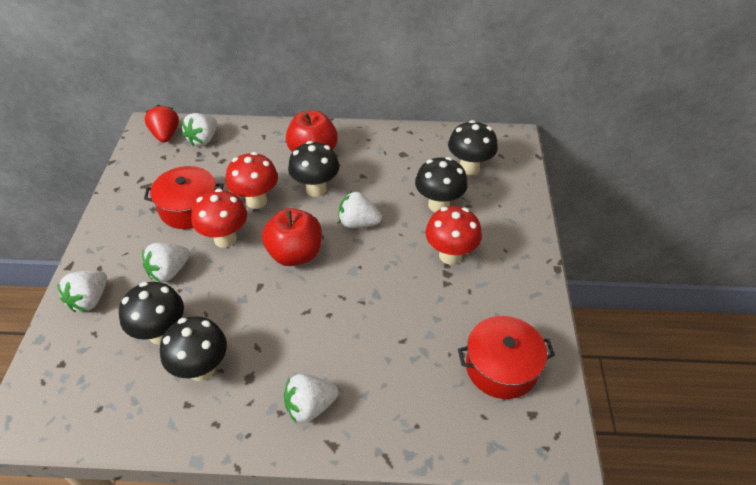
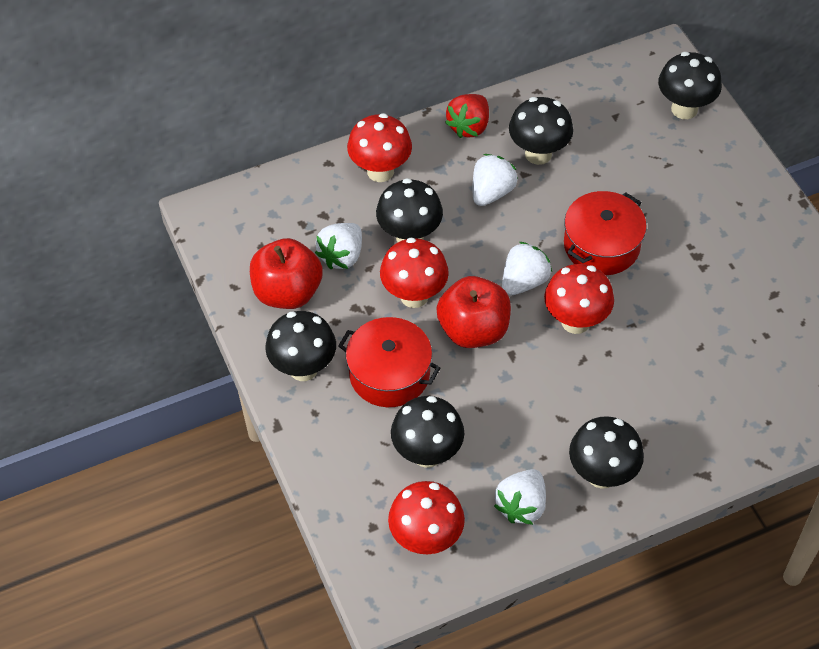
black mushroom: 5 -> 6
red mushroom: 3 -> 4
white strawberry: 5 -> 4

